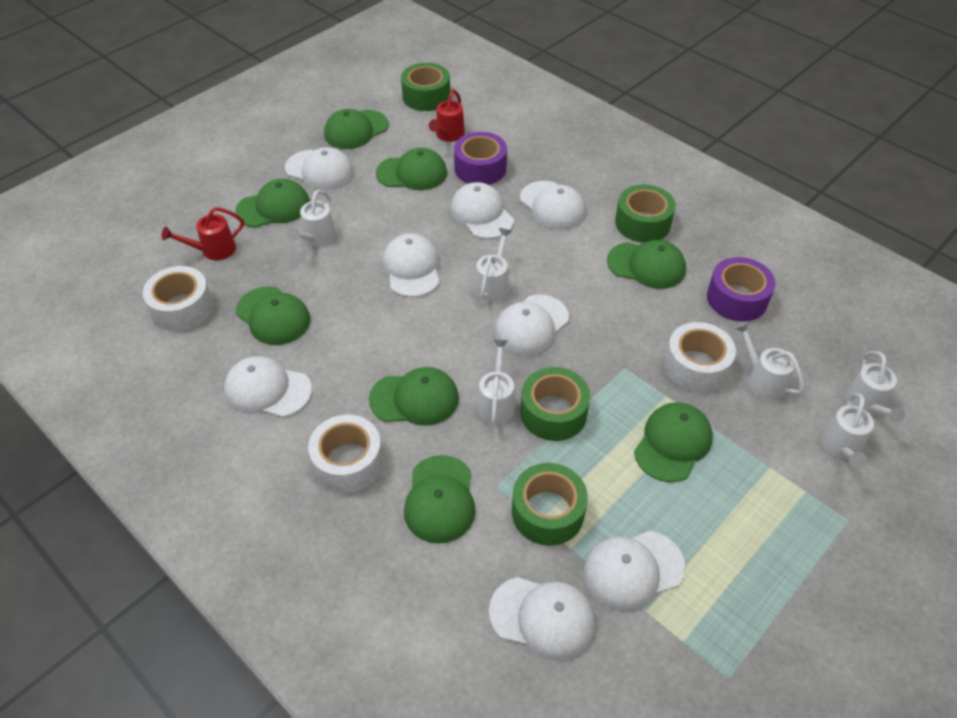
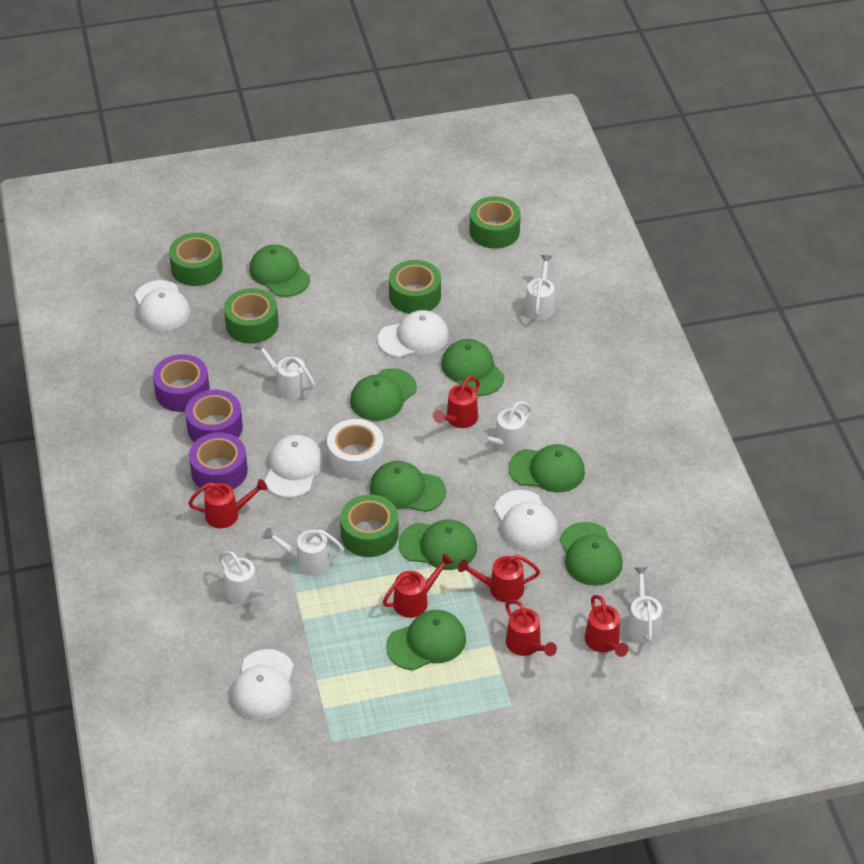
green tape: 4 -> 5
purple tape: 2 -> 3
red watering can: 2 -> 6
white cap: 8 -> 5
white tape: 3 -> 1

